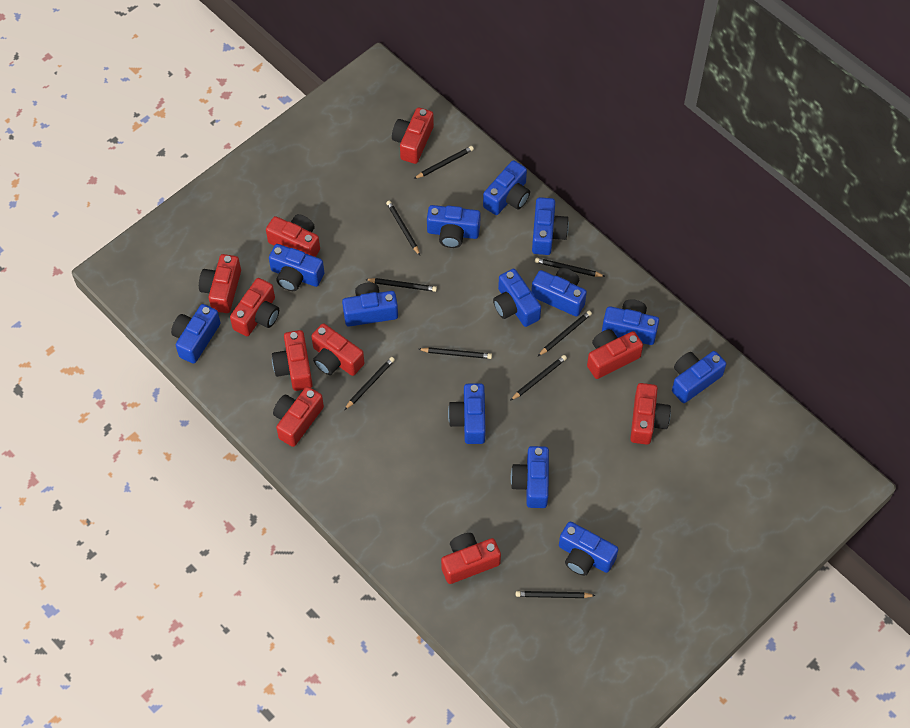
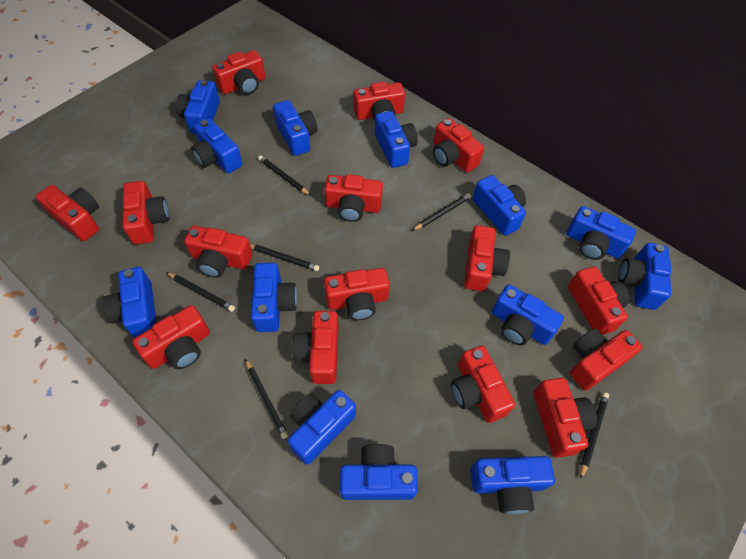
black pencil: 9 -> 6
red camera: 10 -> 15

